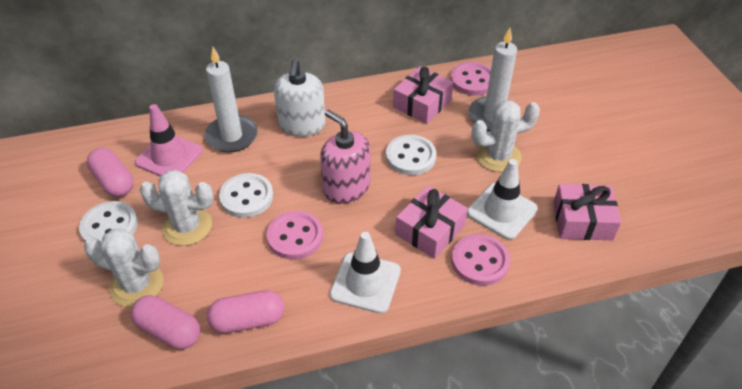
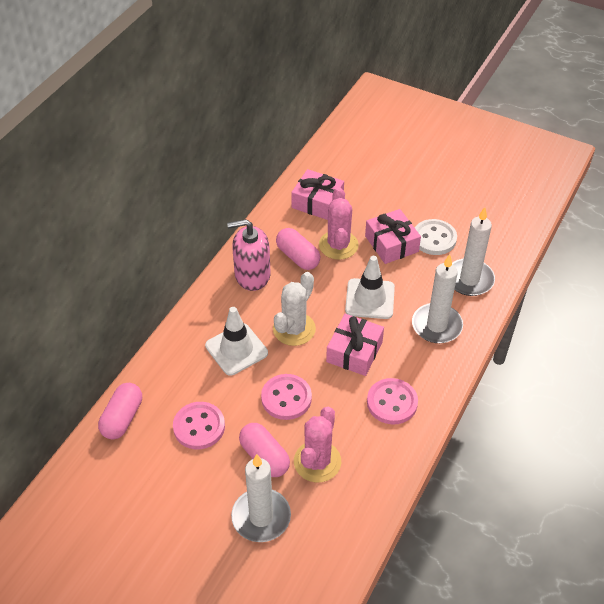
pink cactus: 0 -> 2
pink traffic cone: 1 -> 0
white button: 3 -> 1
white cactus: 3 -> 1
white candle: 2 -> 3
white soap dispenser: 1 -> 0

